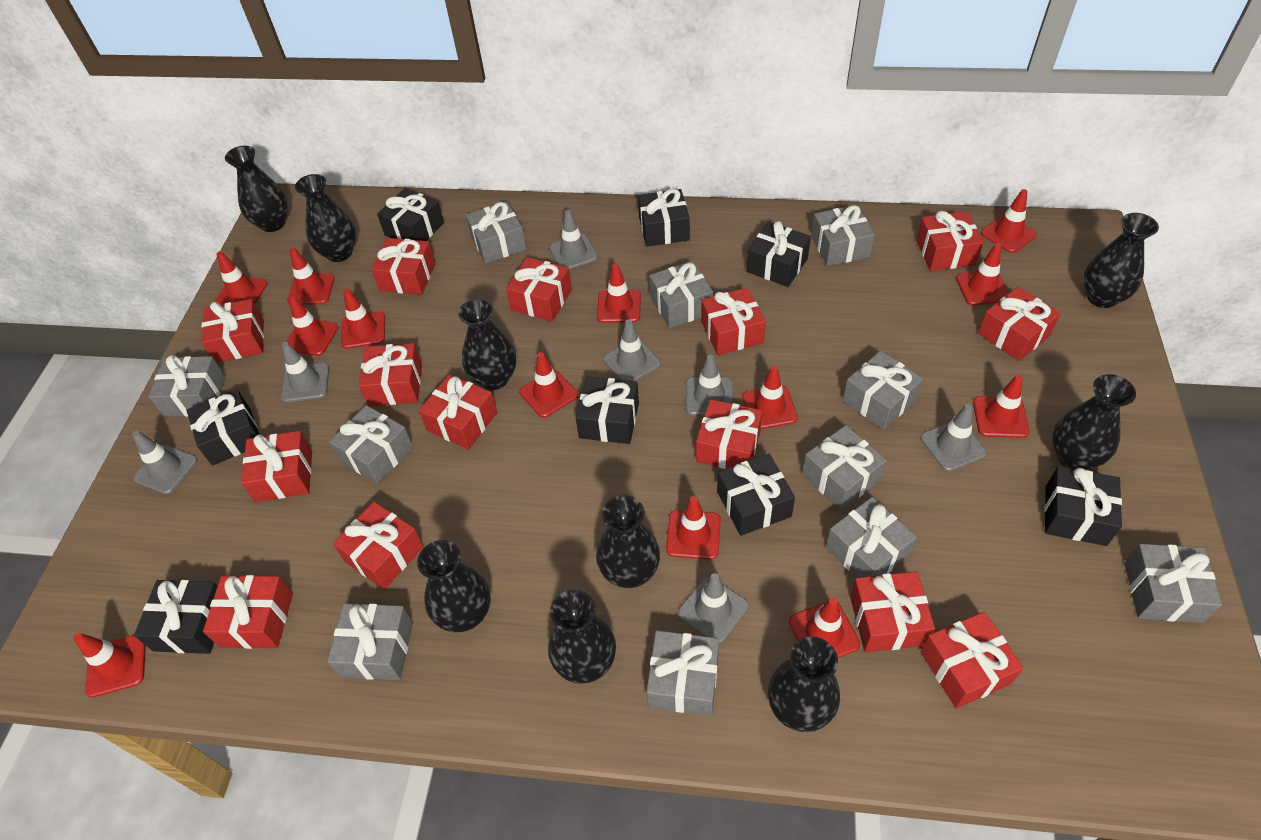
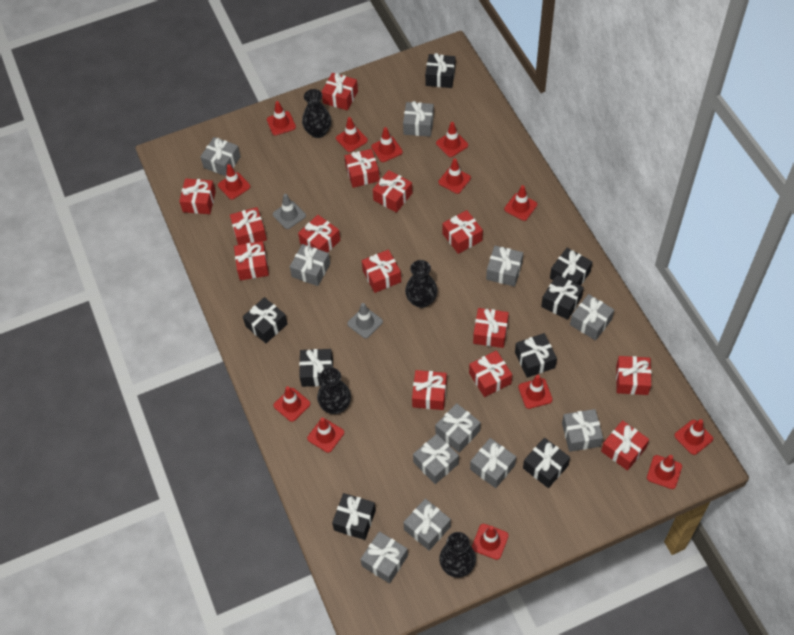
black vase: 9 -> 4
grey traffic cone: 7 -> 2

